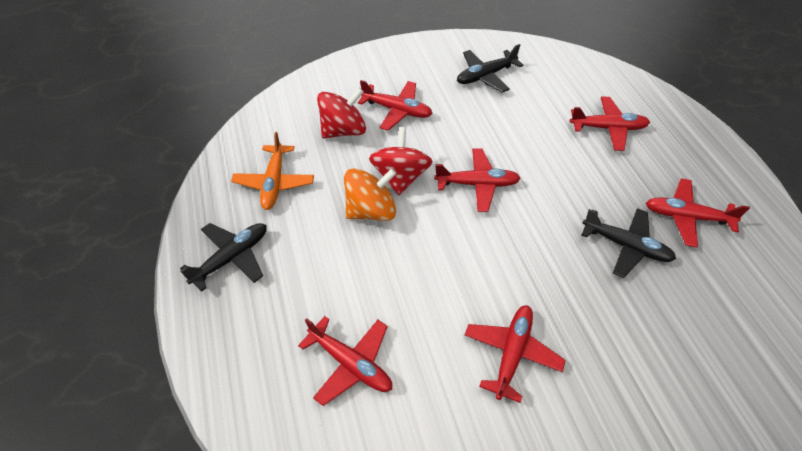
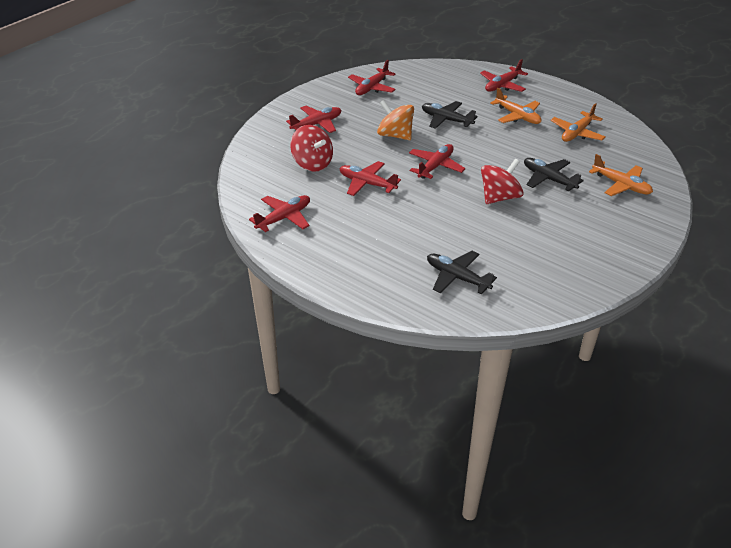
orange plane: 1 -> 3

